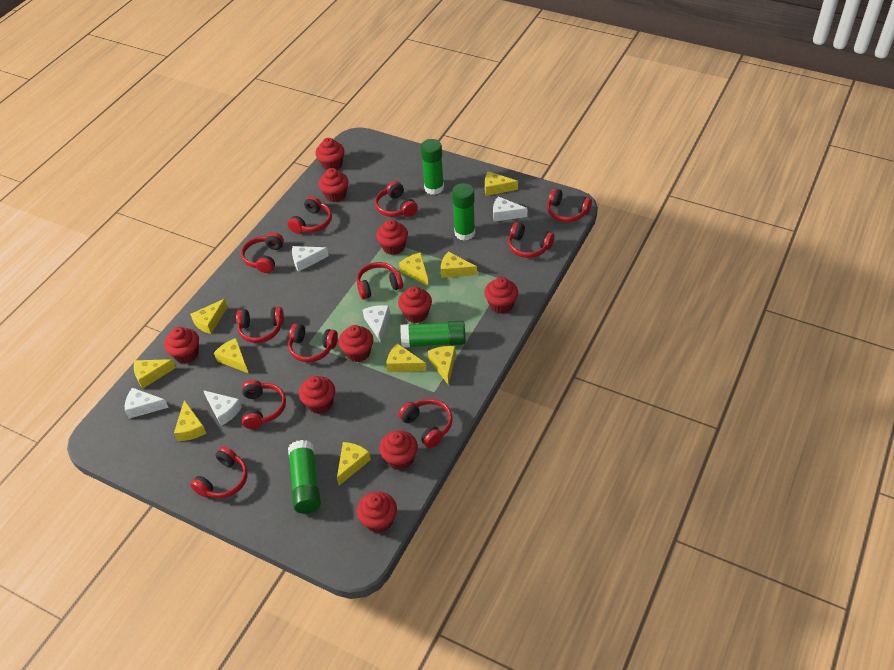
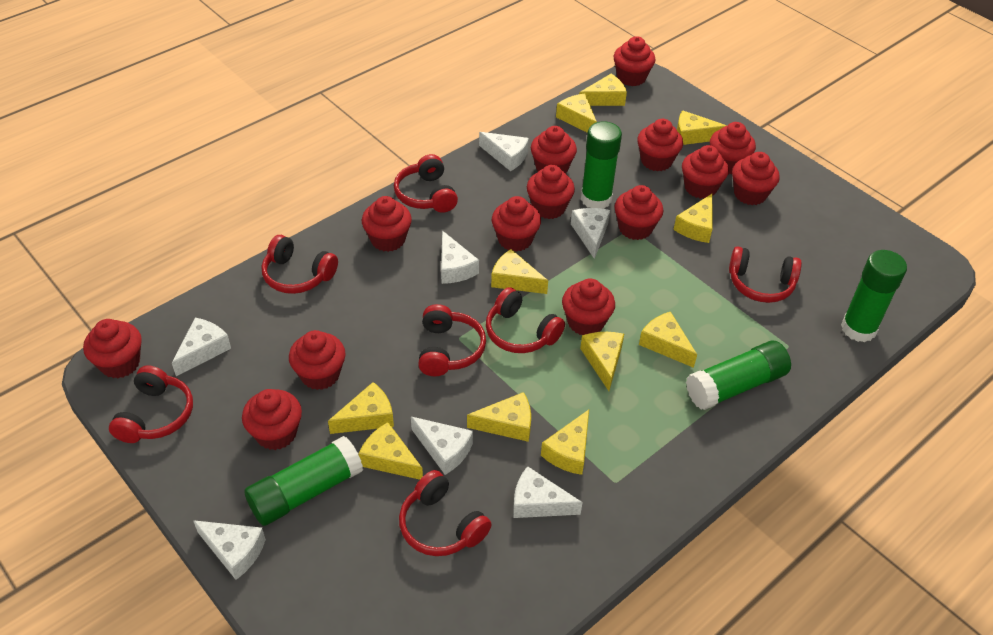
red cupcake: 10 -> 14
red headphones: 11 -> 7
white cheese: 5 -> 7
yellow cheese: 10 -> 11

